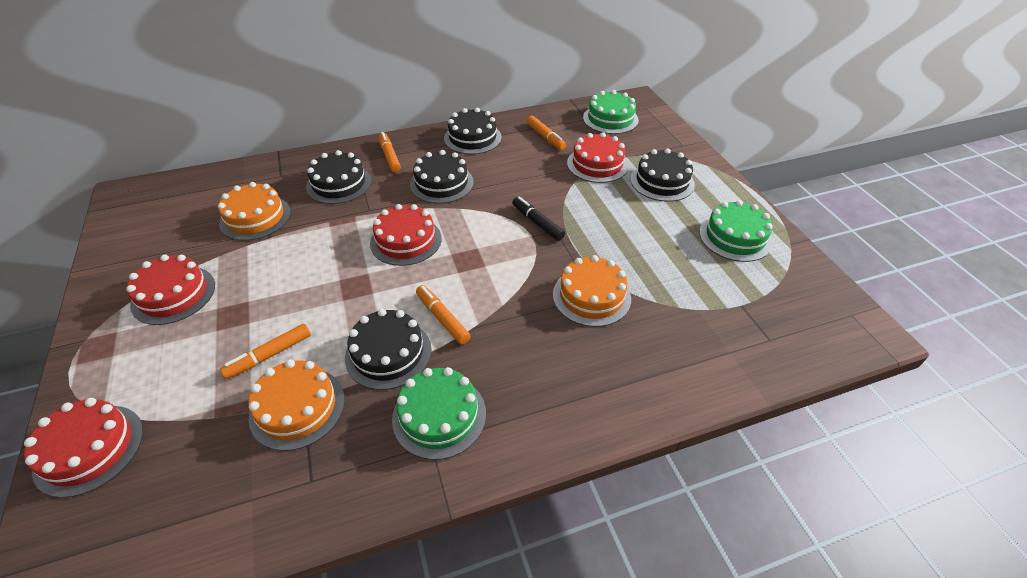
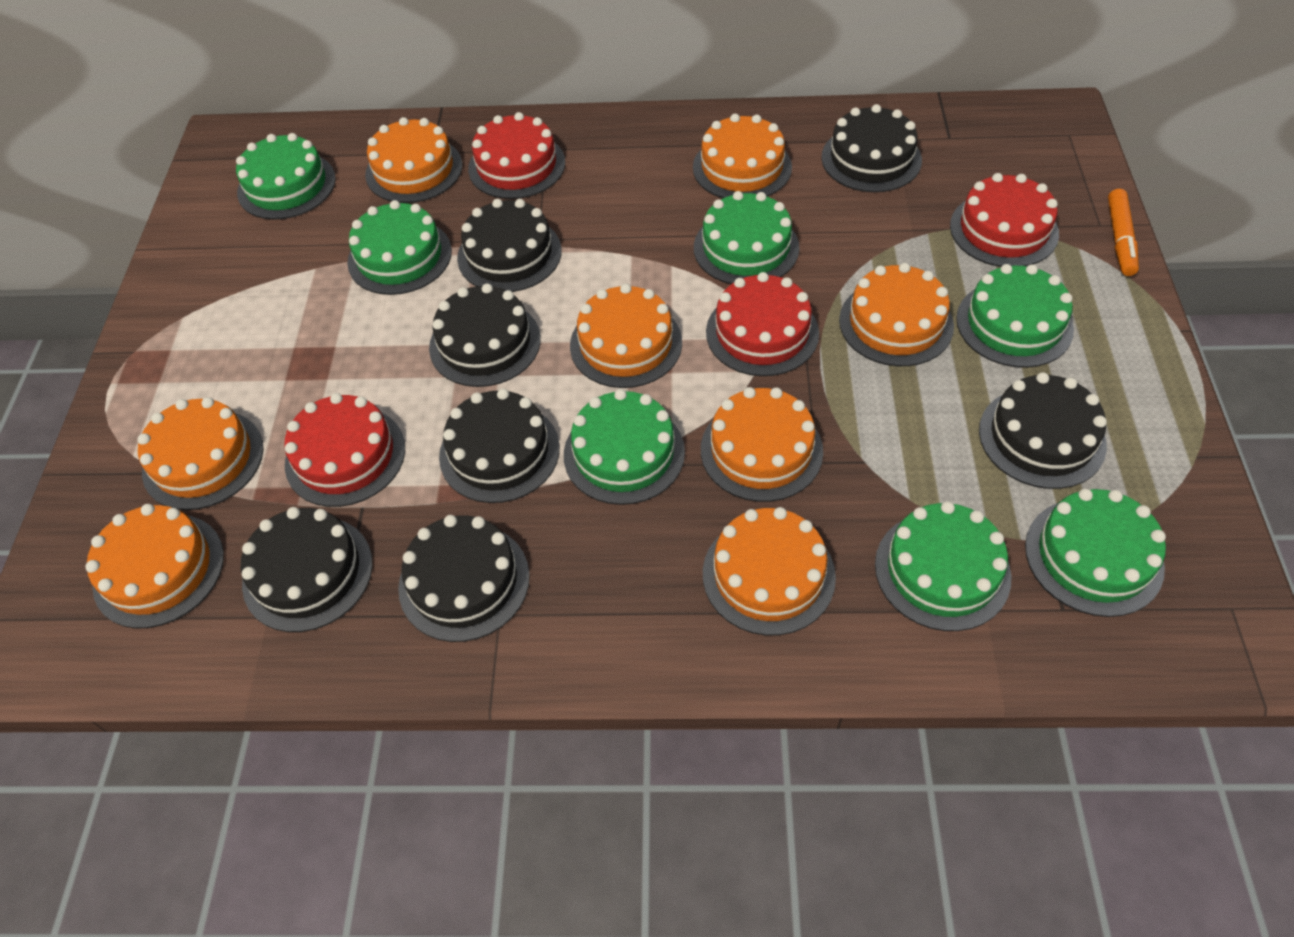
black cake: 5 -> 7
black marker: 1 -> 0
green cake: 3 -> 7
orange cake: 3 -> 8
orange marker: 4 -> 1

